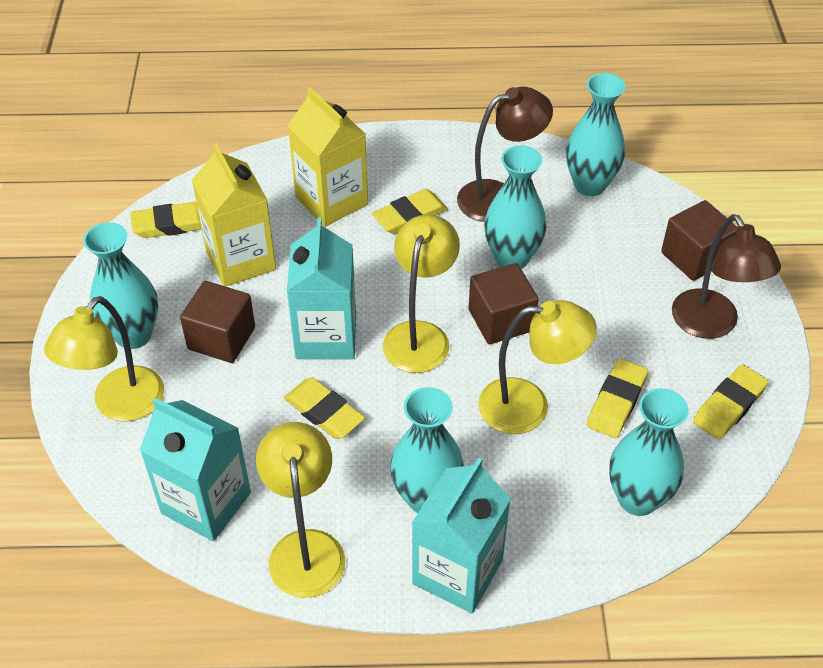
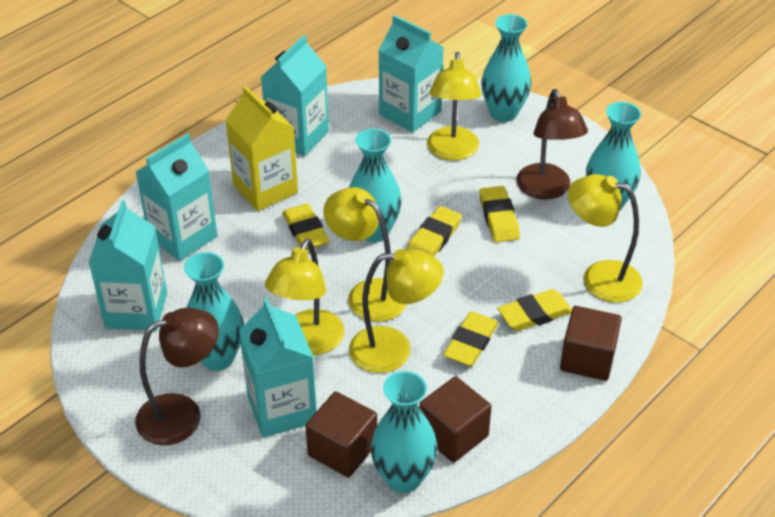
turquoise carton: 3 -> 5
yellow carton: 2 -> 1
yellow lamp: 4 -> 5

